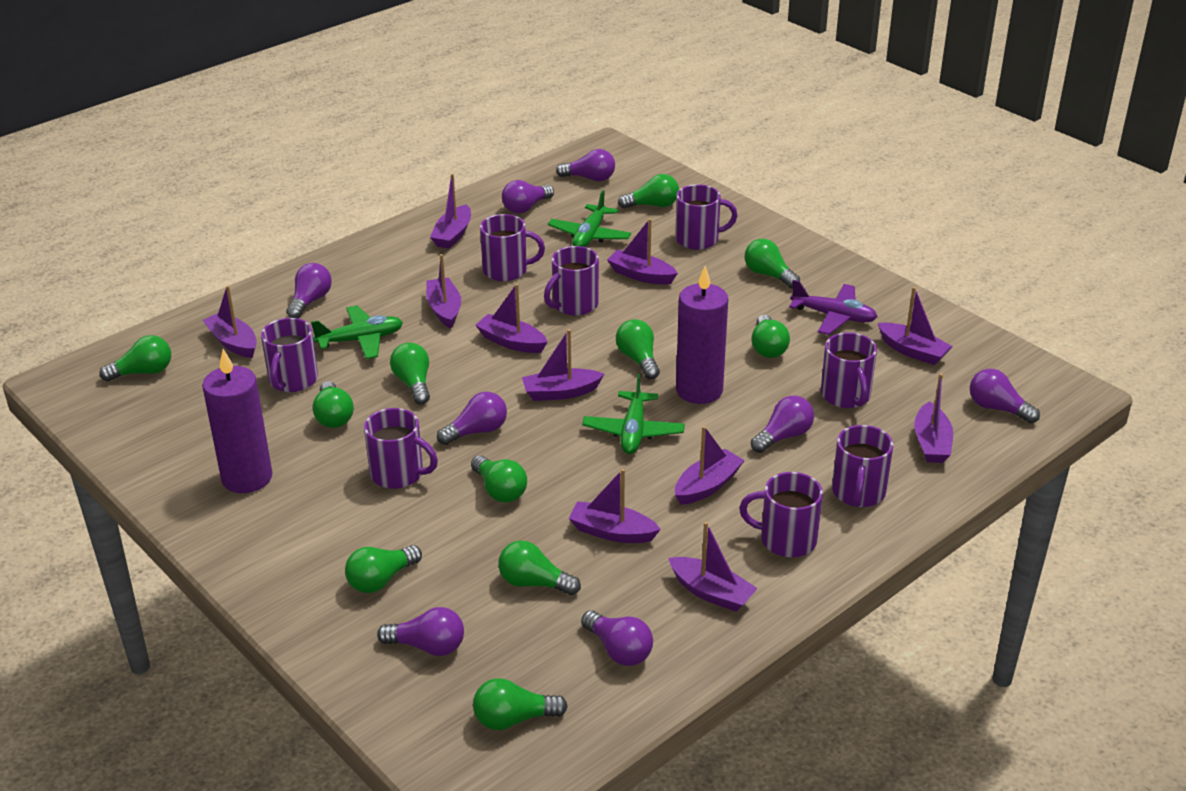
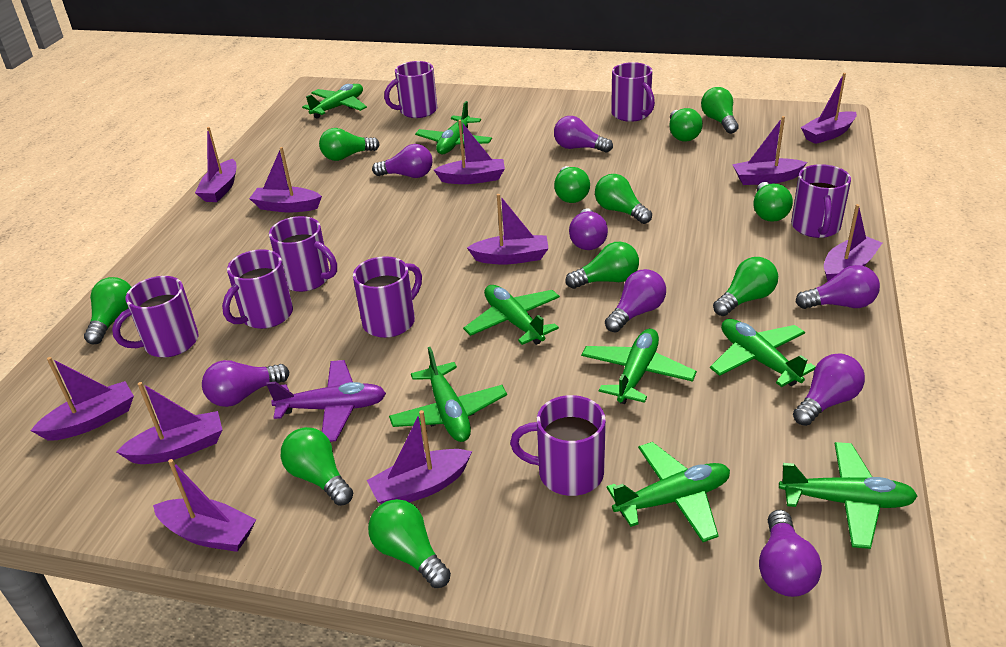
green plane: 3 -> 8
purple candle: 2 -> 0

